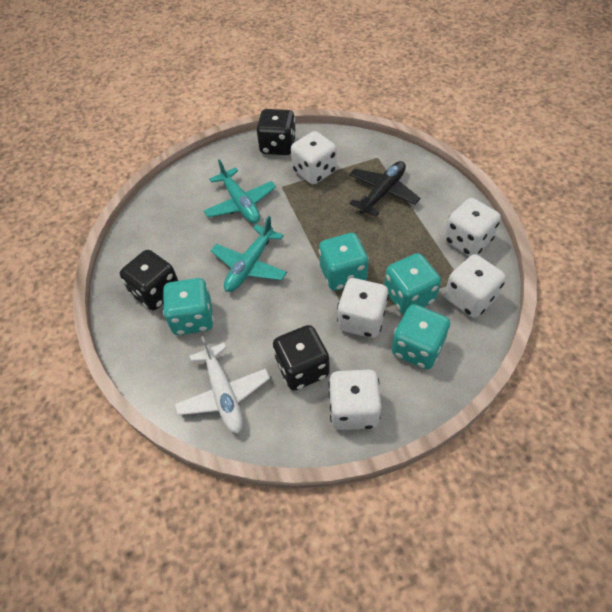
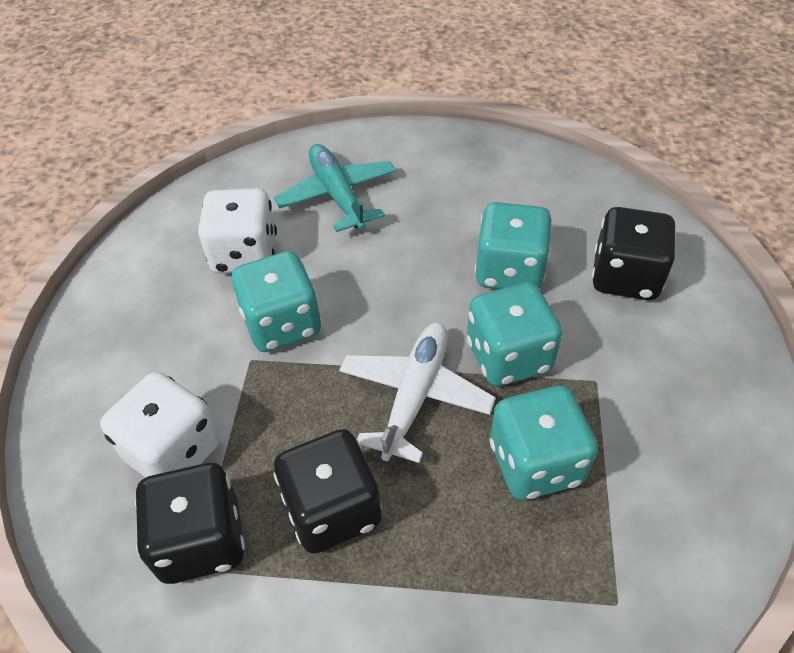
black plane: 1 -> 0
turquoise plane: 2 -> 1
white dice: 5 -> 2

